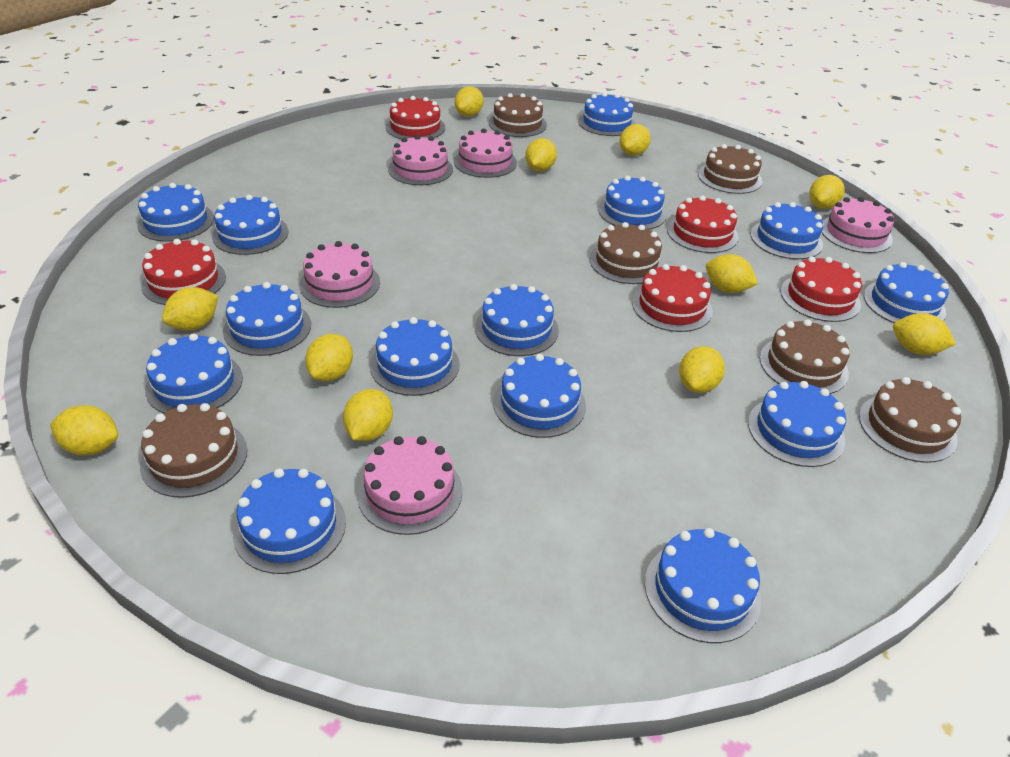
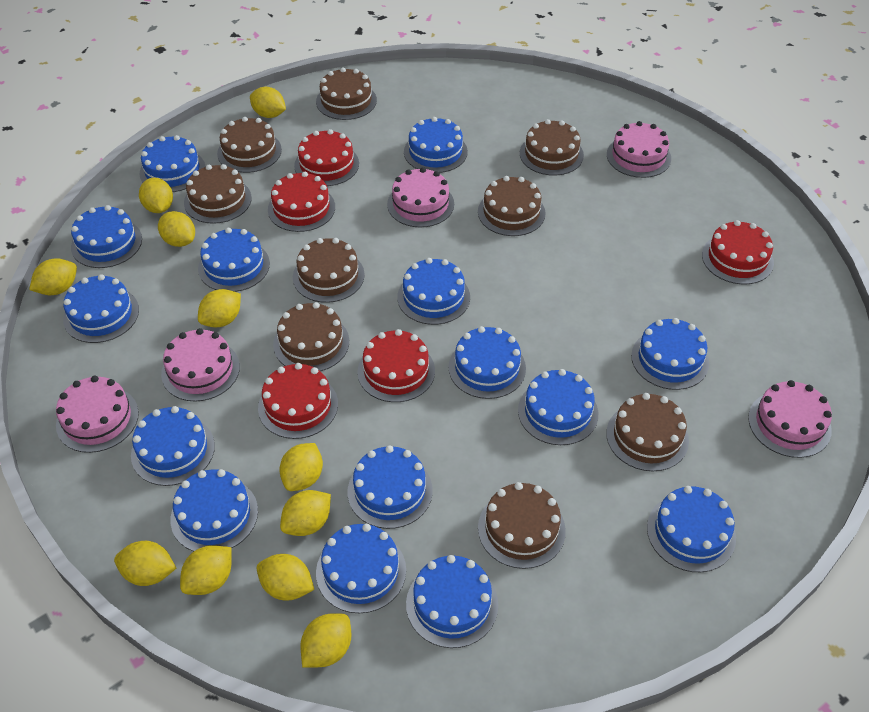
blue cake: 14 -> 15
brown cake: 6 -> 9

